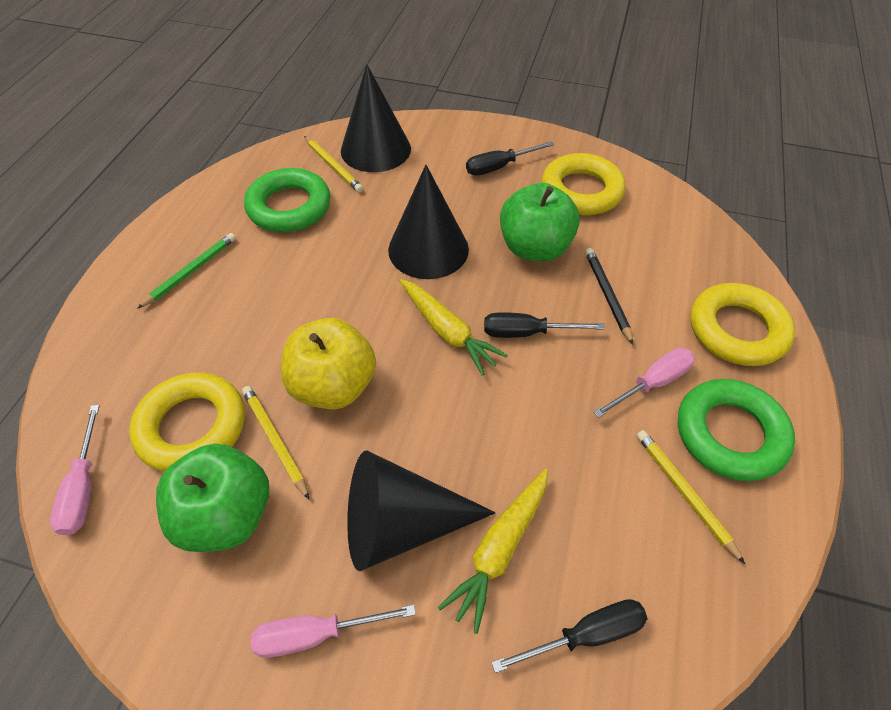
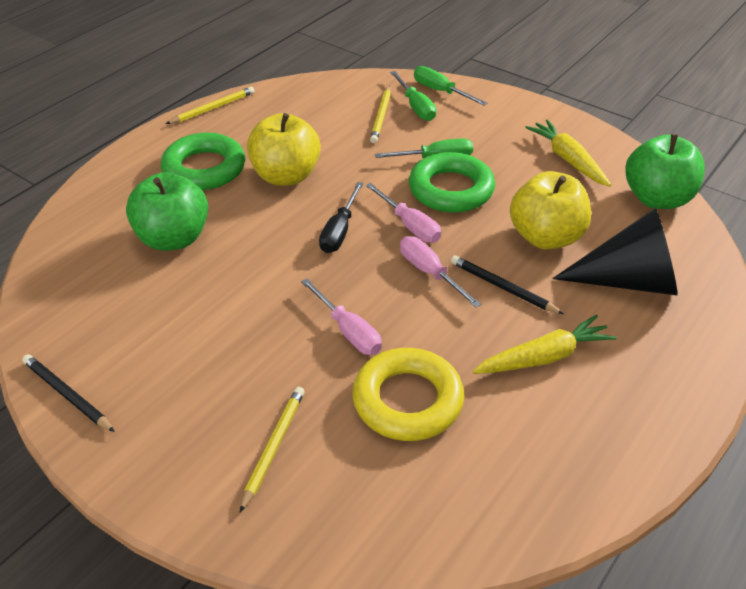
black cone: 3 -> 1
black pencil: 1 -> 2
black screwdriver: 3 -> 1
green pencil: 1 -> 0
green screwdriver: 0 -> 3
yellow apple: 1 -> 2
yellow ring: 3 -> 1

